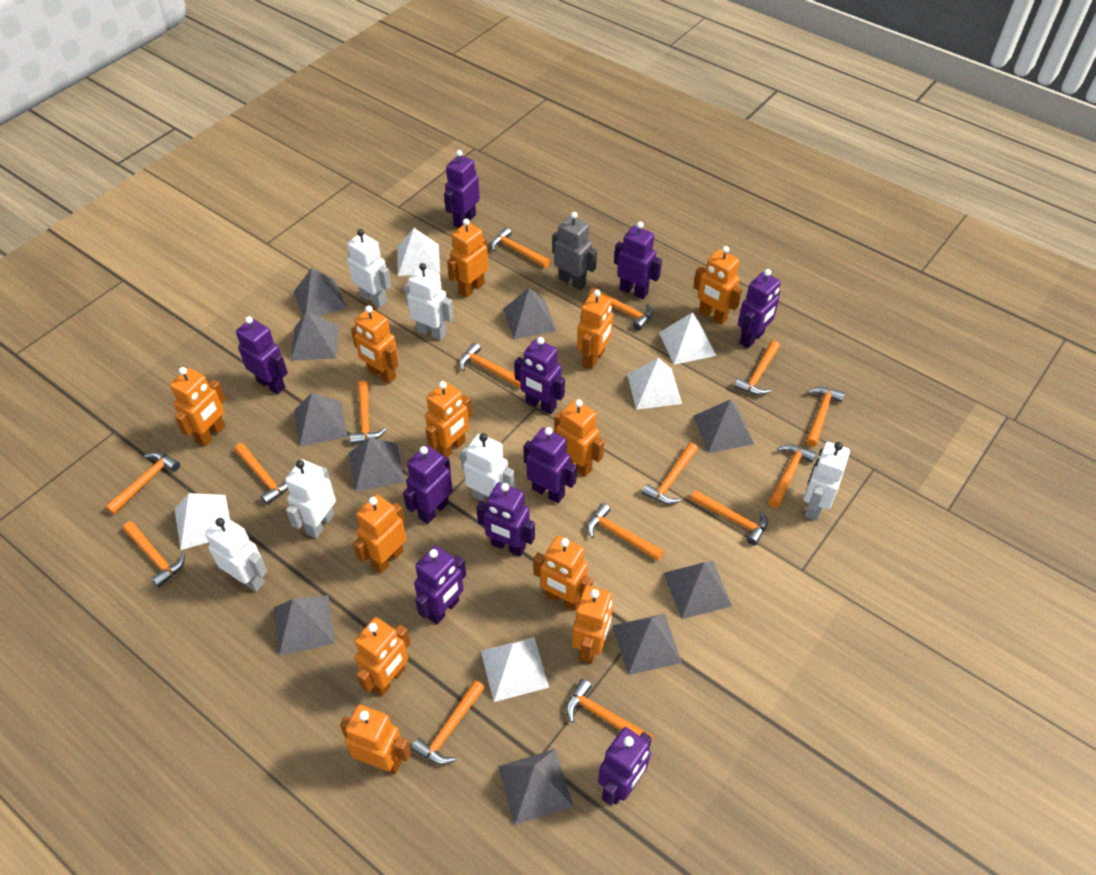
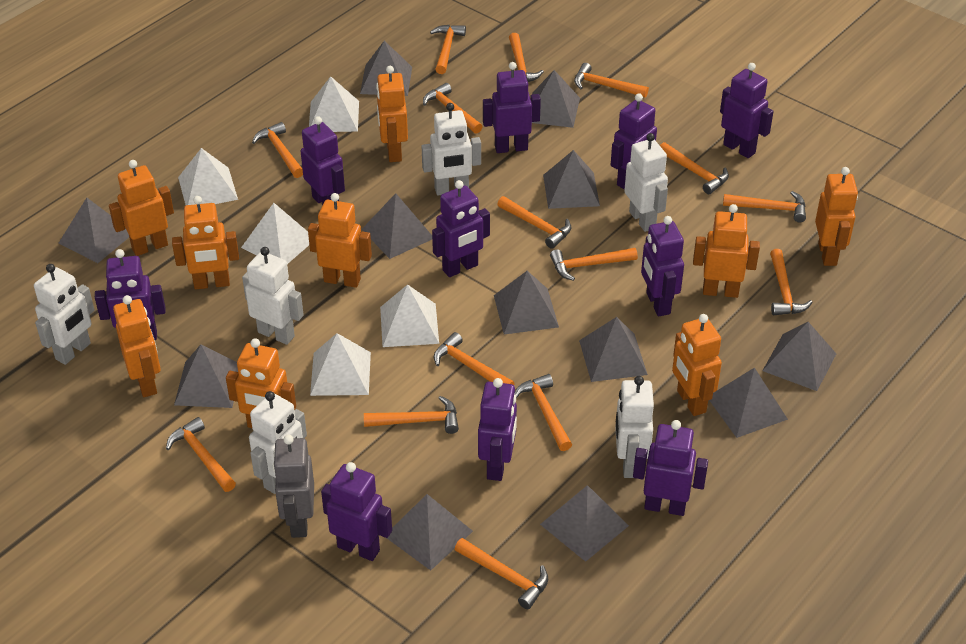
grey pyramid: 10 -> 12
orange robot: 12 -> 9

